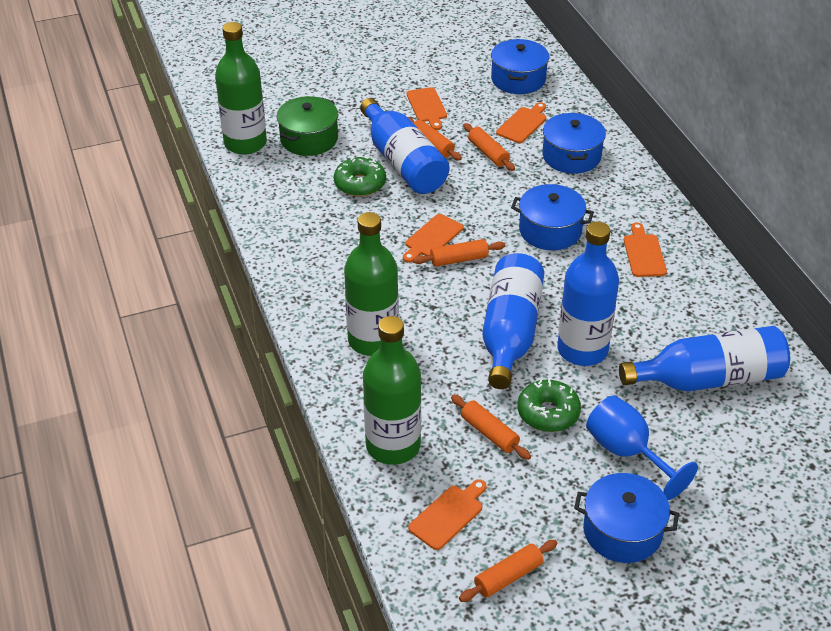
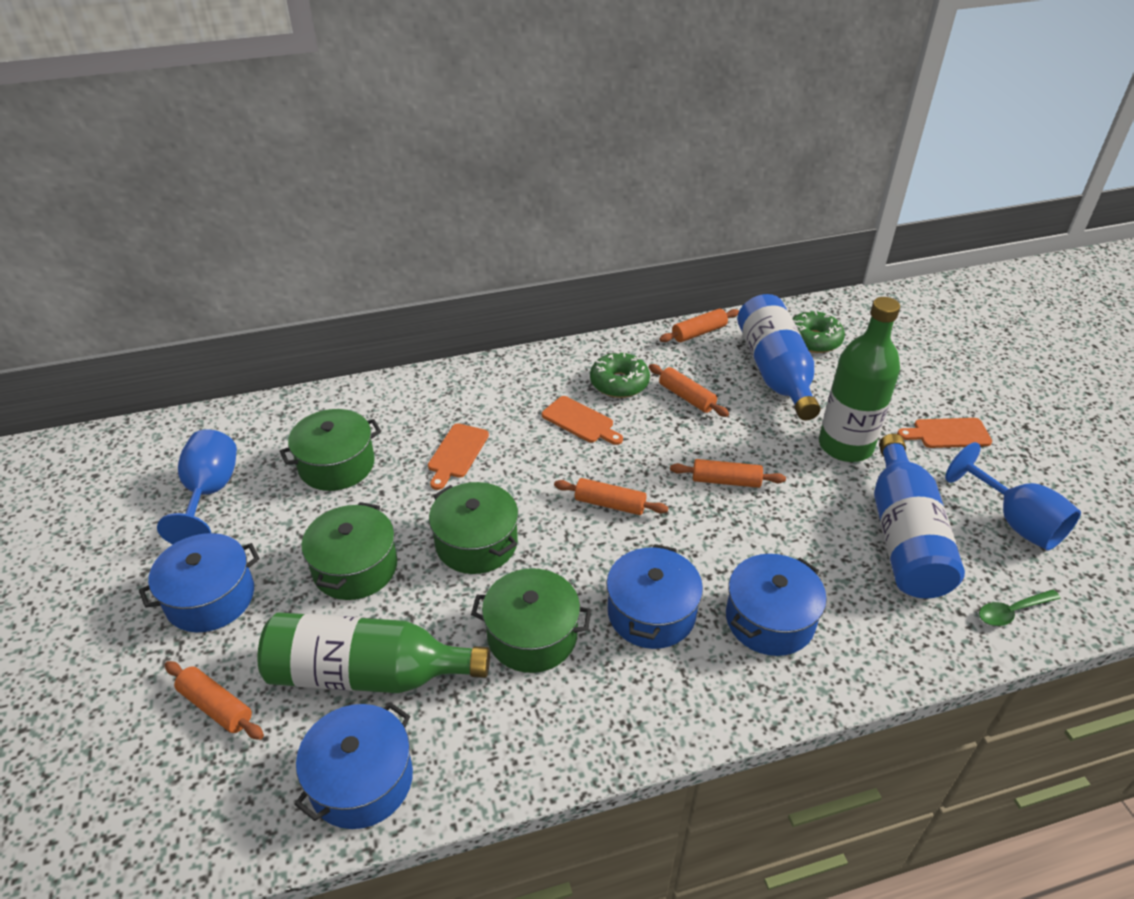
blue bottle: 4 -> 2
blue goblet: 1 -> 2
green bottle: 3 -> 2
green pot: 1 -> 4
green spoon: 0 -> 1
orange cutting board: 5 -> 3

